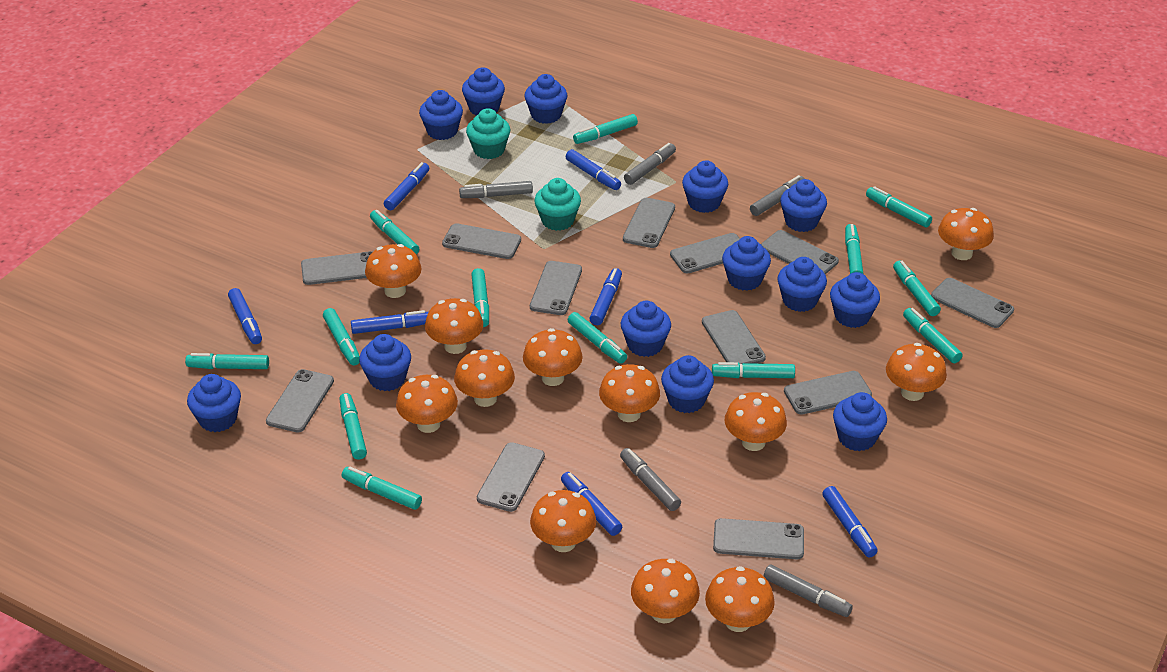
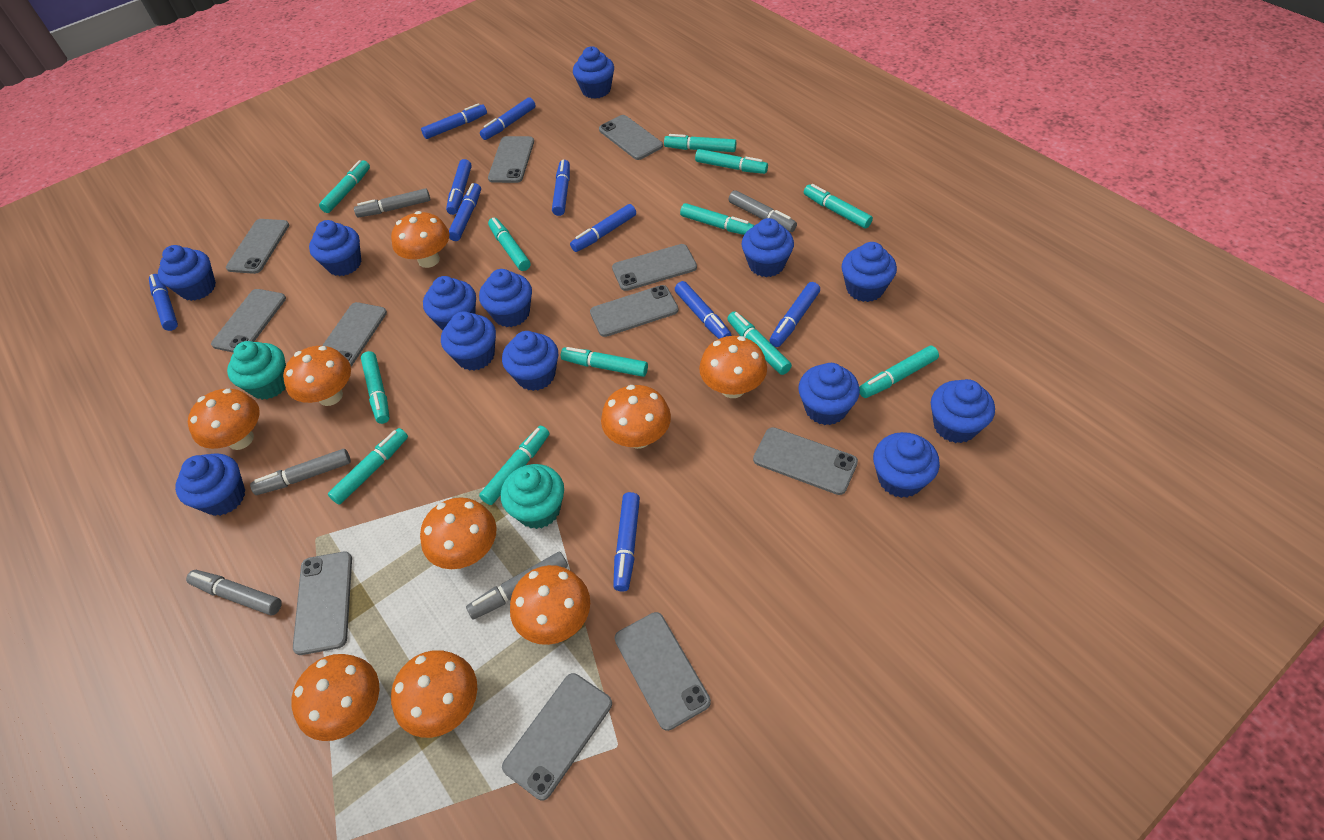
blue marker: 7 -> 10
grey phone: 12 -> 11
orange mushroom: 12 -> 9
turquoise marker: 13 -> 12

